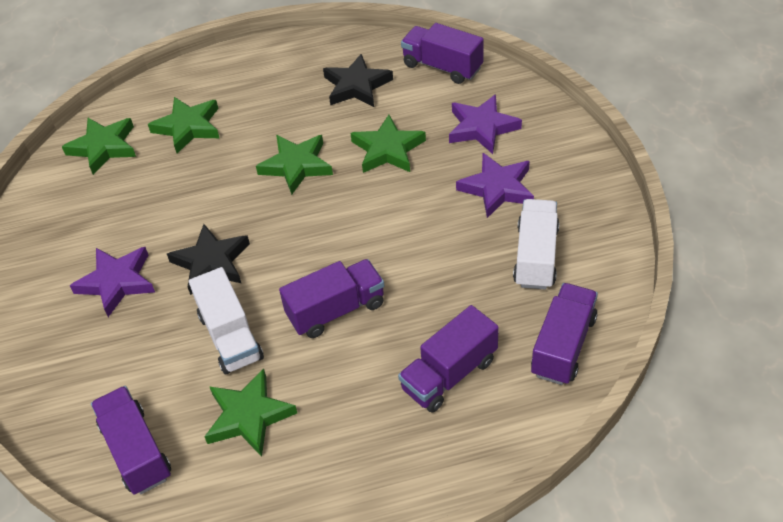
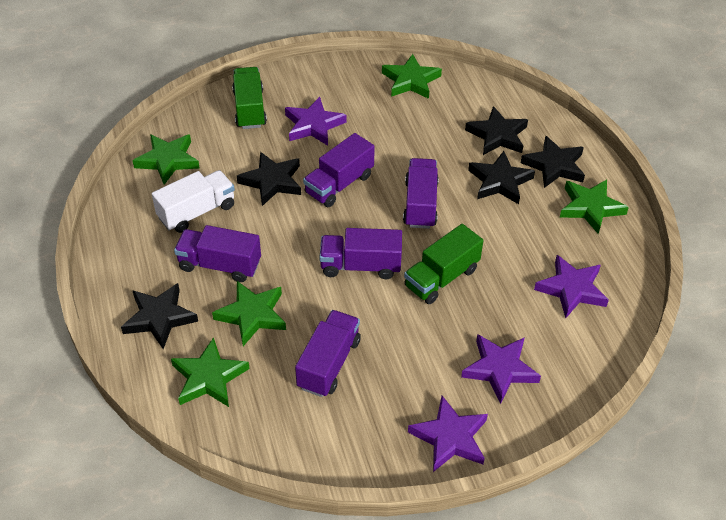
black star: 2 -> 5
green truck: 0 -> 2
purple star: 3 -> 4
white truck: 2 -> 1

